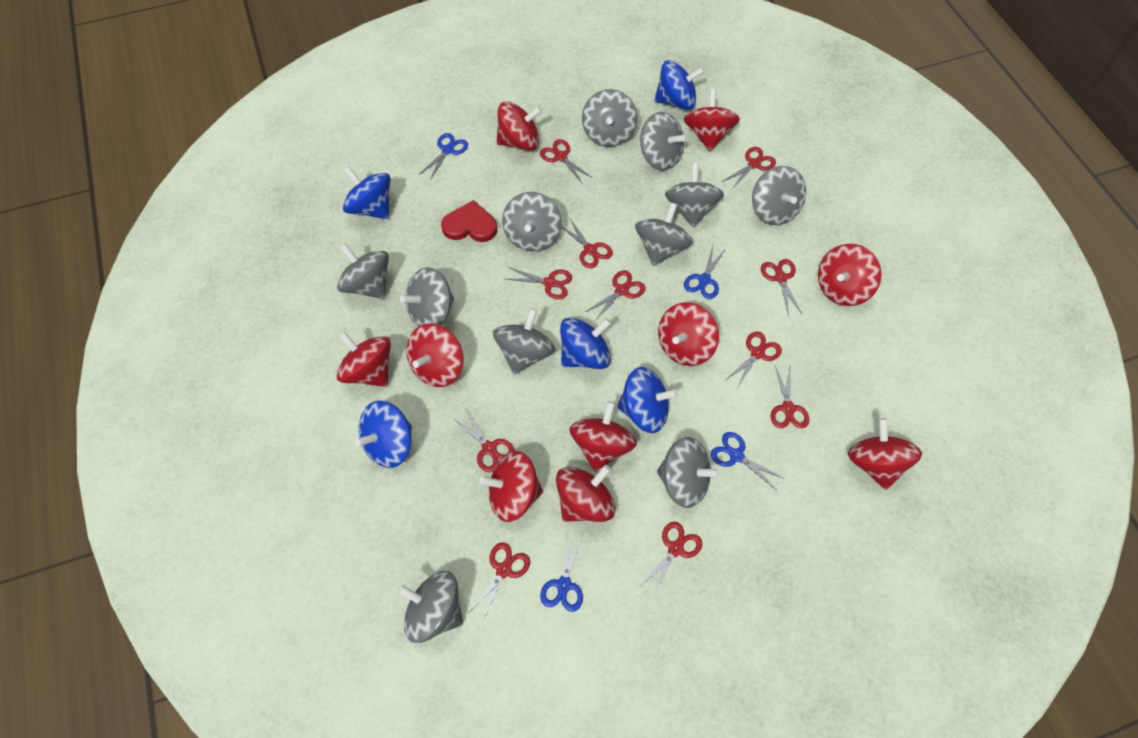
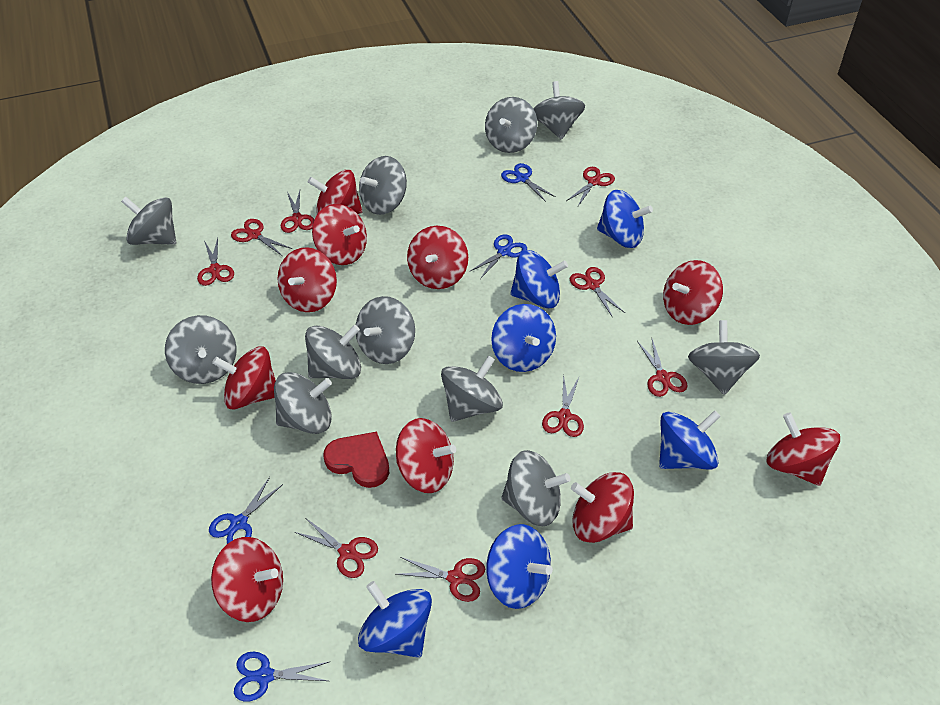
blue spinning top: 5 -> 6
red scissors: 11 -> 9

